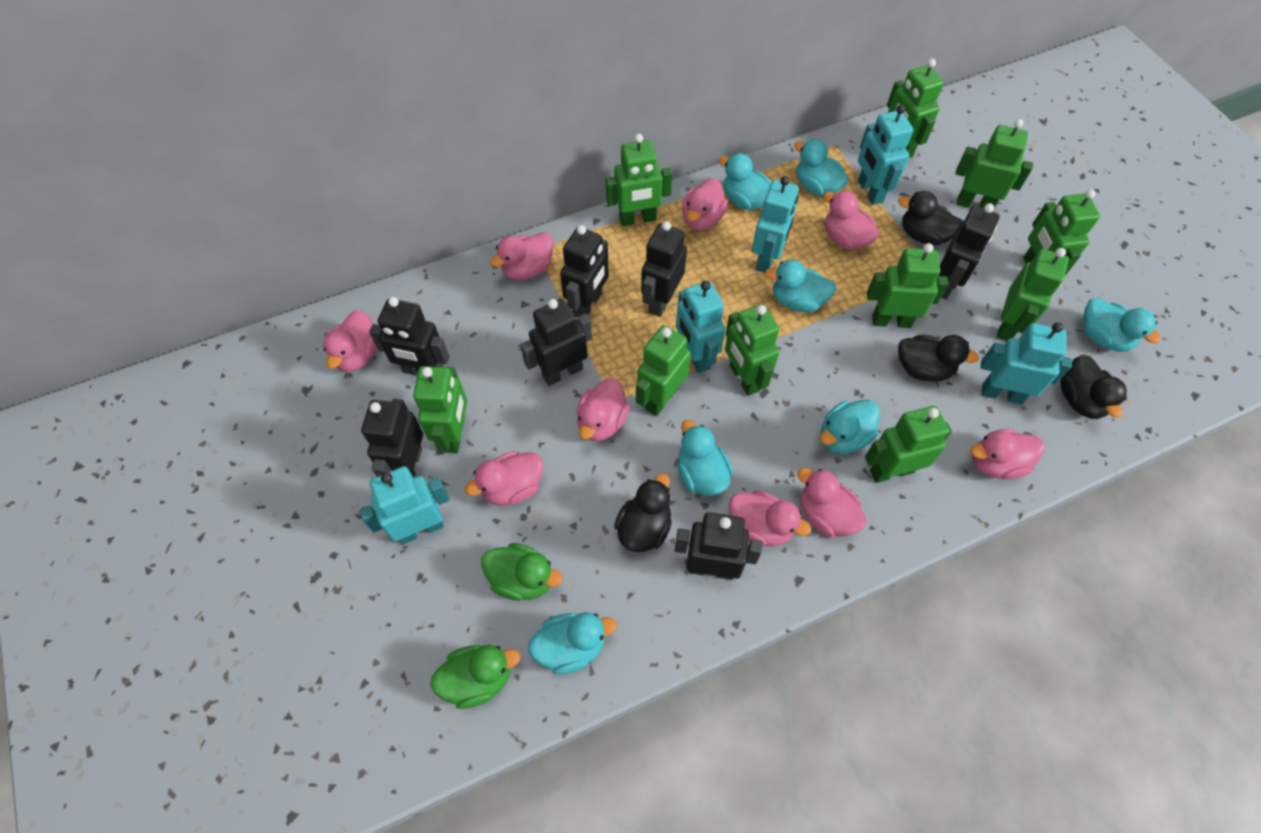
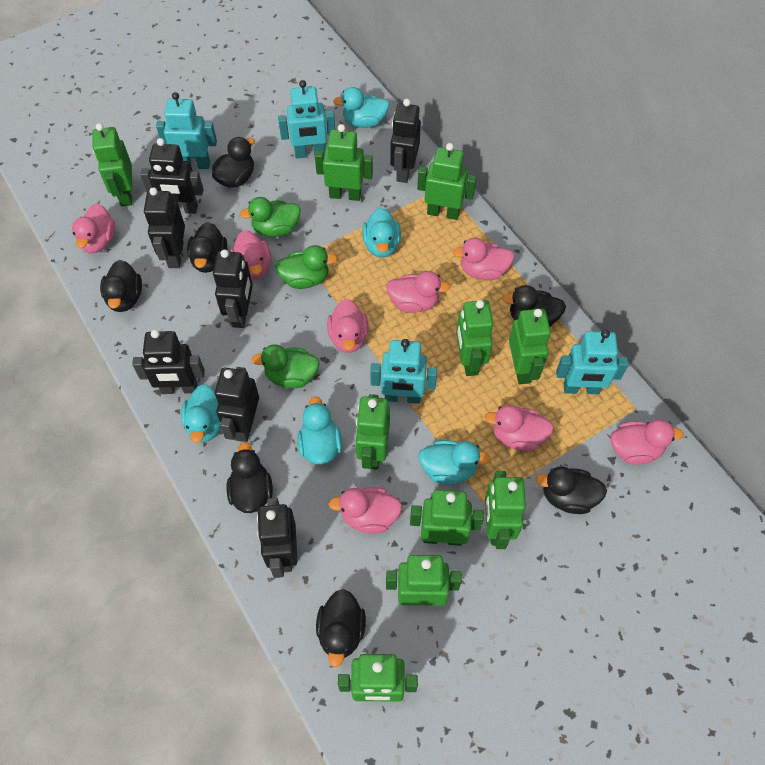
black duck: 4 -> 7
green duck: 2 -> 3
pink duck: 9 -> 8
turquoise duck: 7 -> 5
turquoise robot: 5 -> 4

